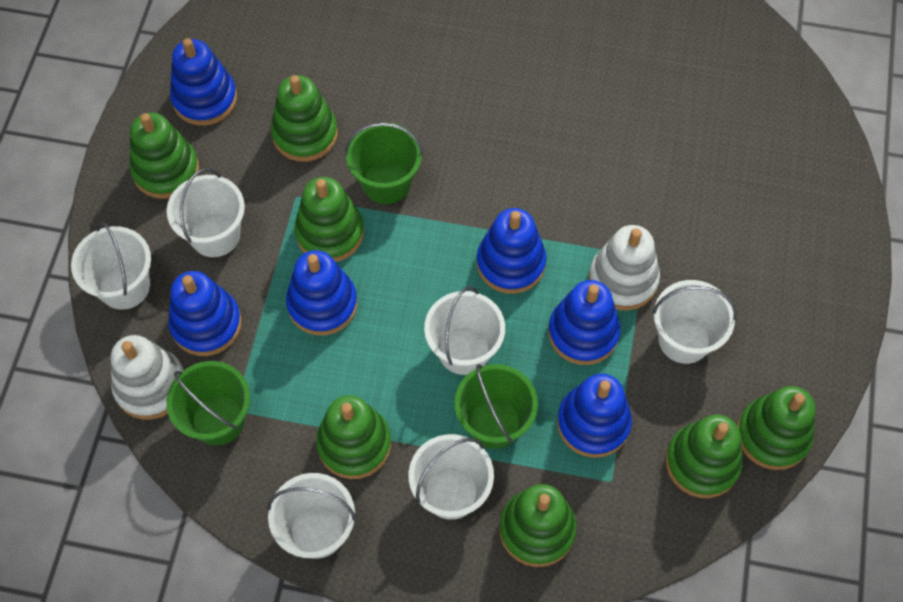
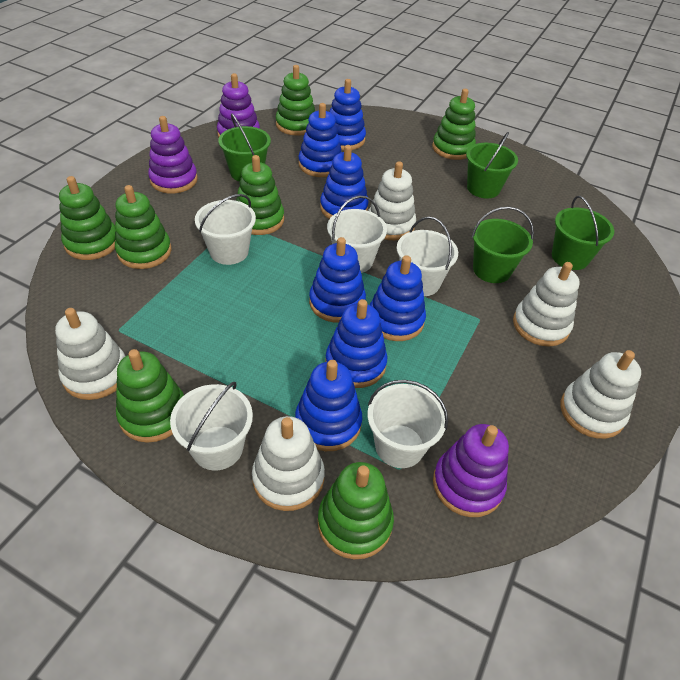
blue stacking toy: 6 -> 7
green bucket: 3 -> 4
purple stacking toy: 0 -> 3
white bucket: 6 -> 5
white stacking toy: 2 -> 5

